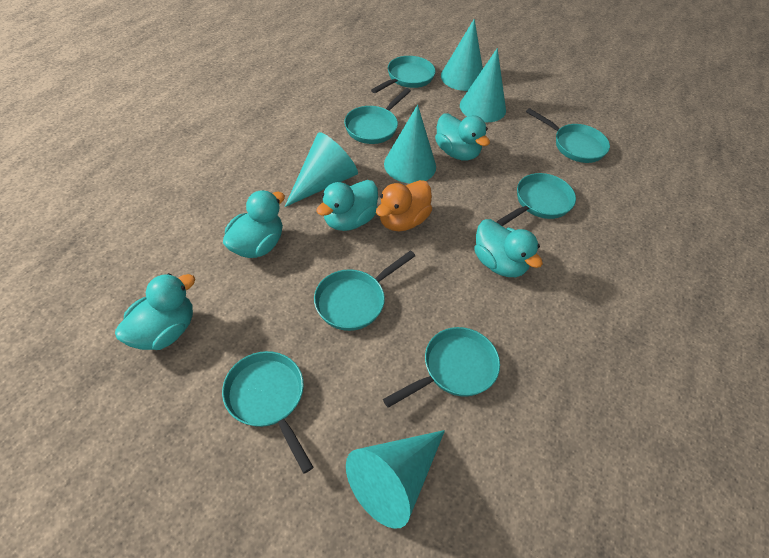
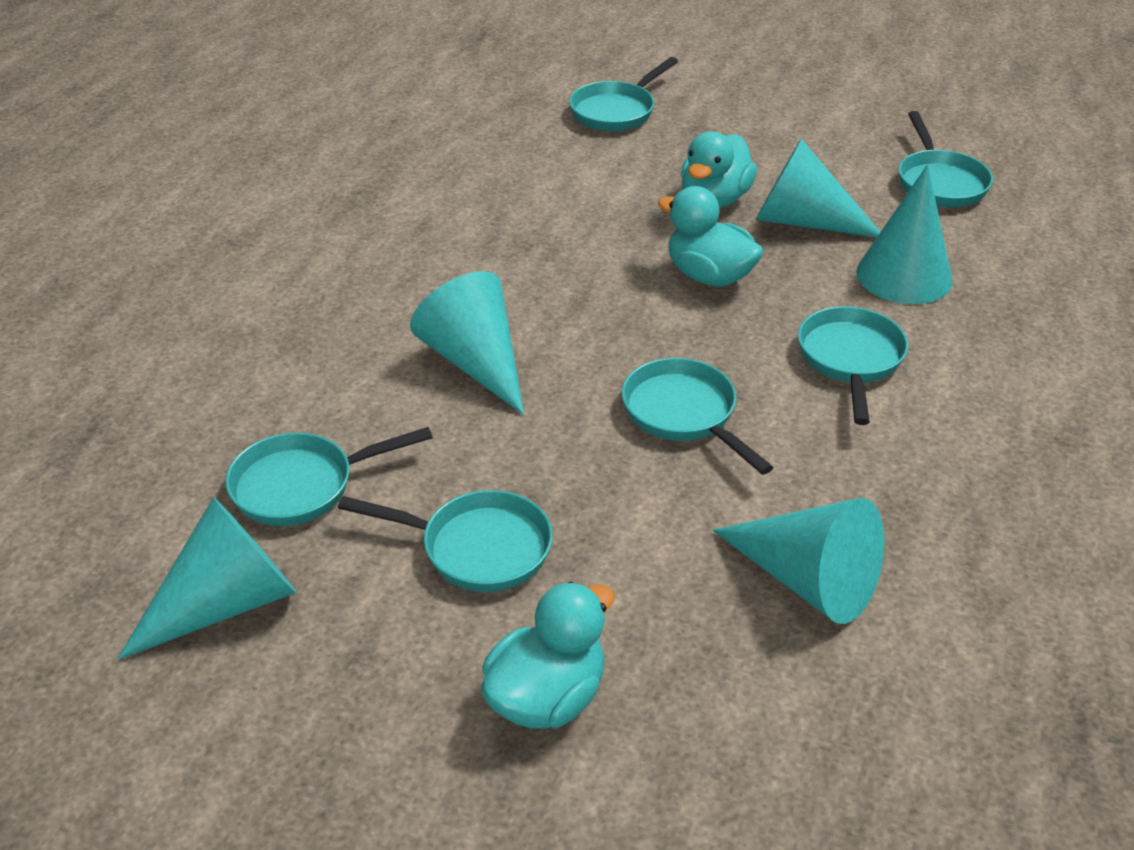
orange duck: 1 -> 0
turquoise duck: 5 -> 3
turquoise pan: 7 -> 6

